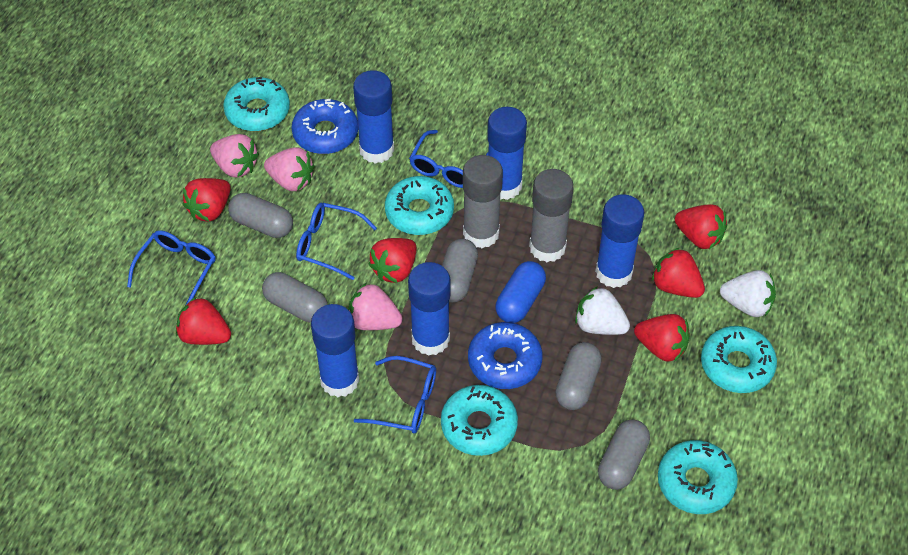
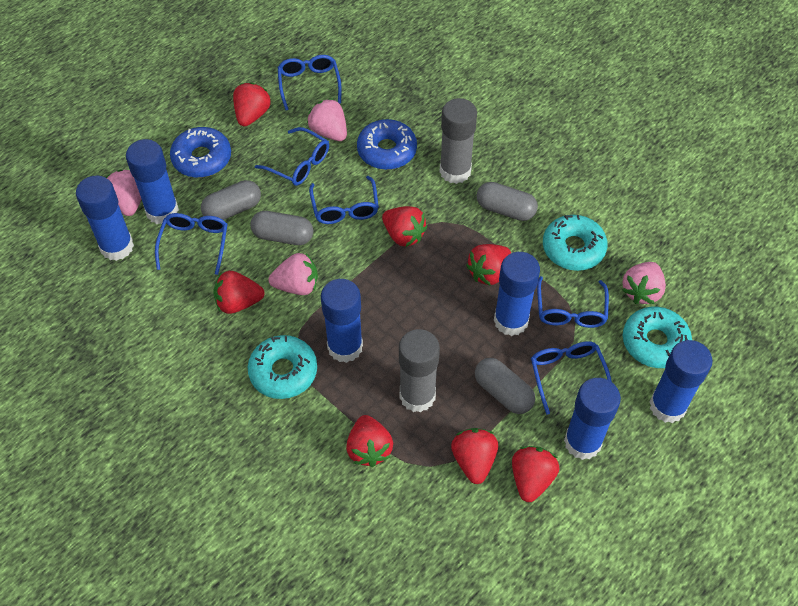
blue capsule: 1 -> 0
blue glasses: 4 -> 6
blue glue stick: 5 -> 6
grey capsule: 5 -> 4
pink strawberry: 3 -> 4
red strawberry: 6 -> 7
turquoise donut: 5 -> 3
white strawberry: 2 -> 0

